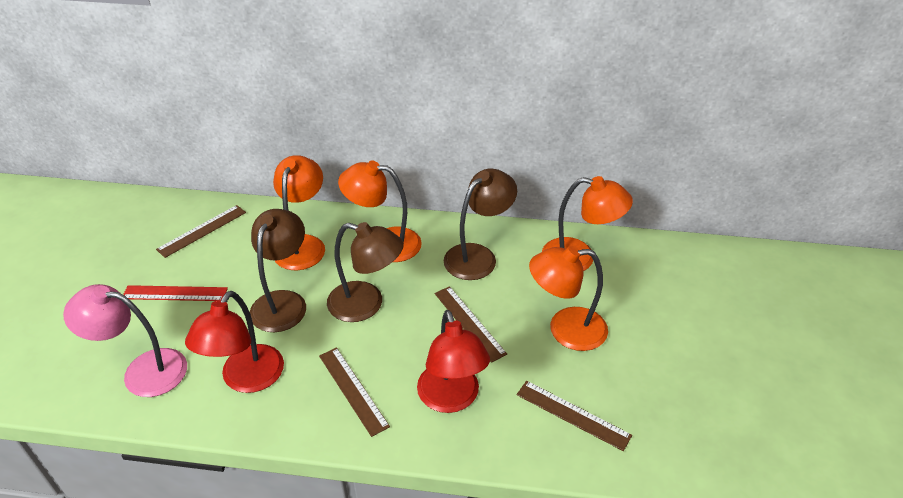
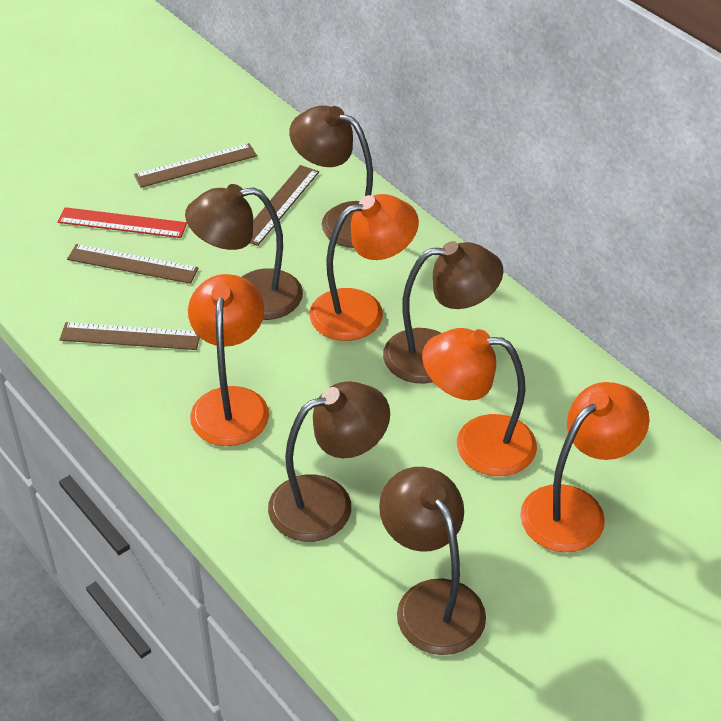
brown lamp: 3 -> 5
pink lamp: 1 -> 0
red lamp: 2 -> 0

